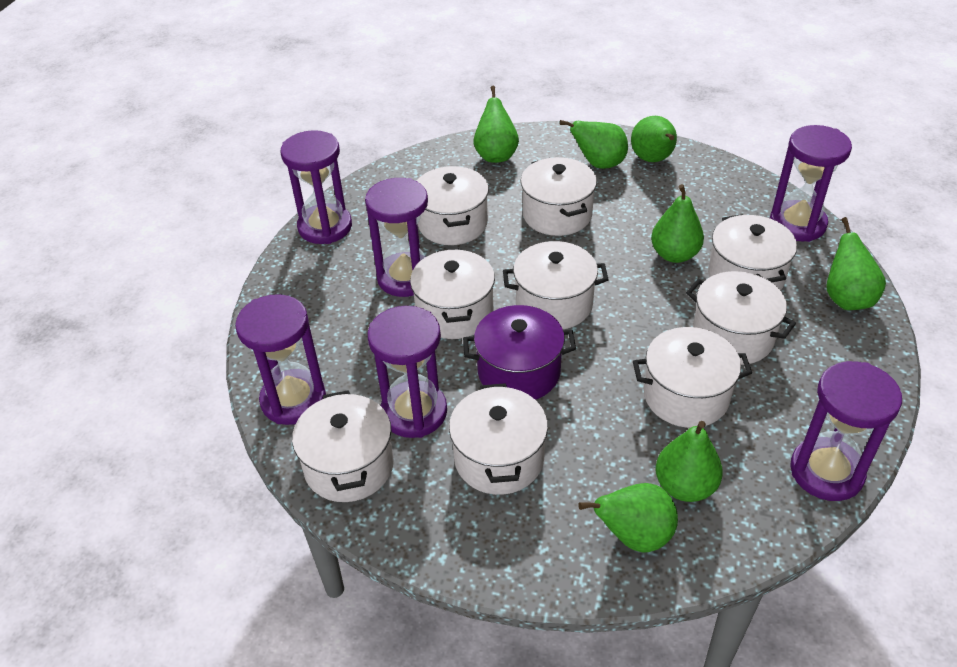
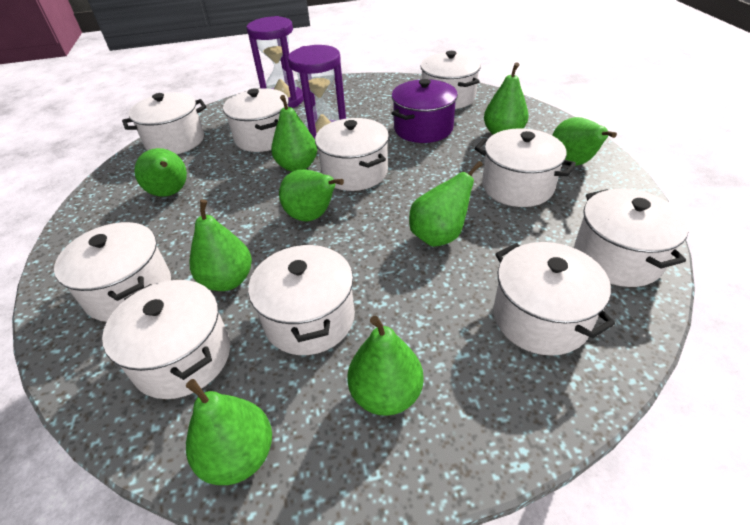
green pear: 7 -> 9
purple hourglass: 6 -> 2
white pot: 9 -> 10

